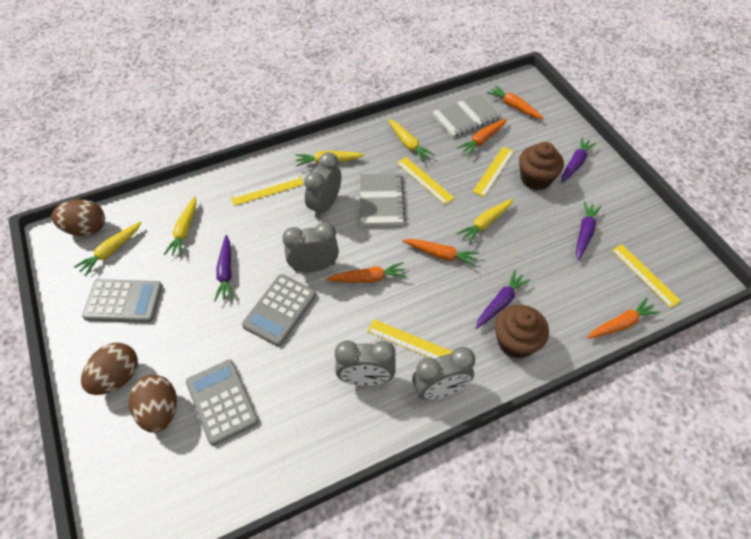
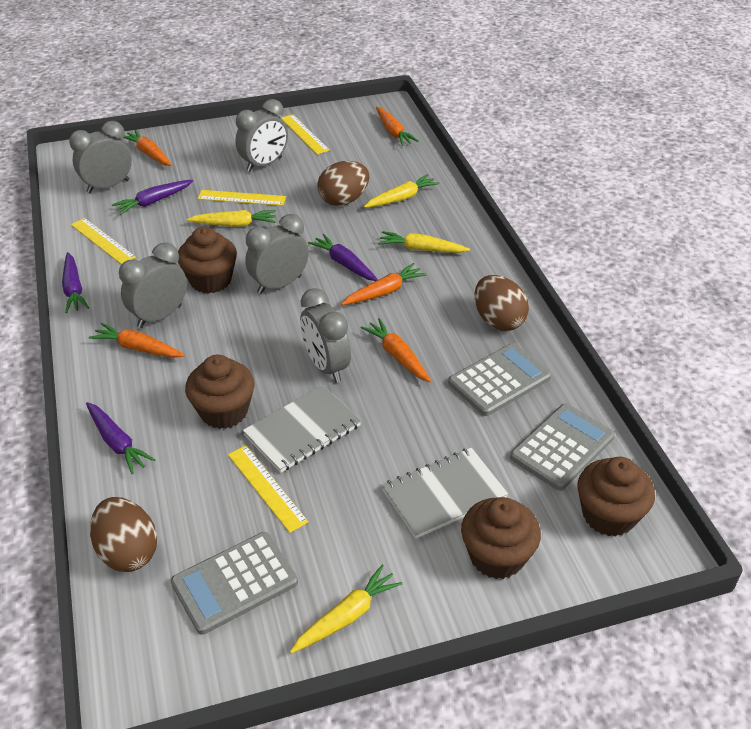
brown cupcake: 2 -> 4
grey clock: 4 -> 5
yellow carrot: 5 -> 4
yellow ruler: 5 -> 4

